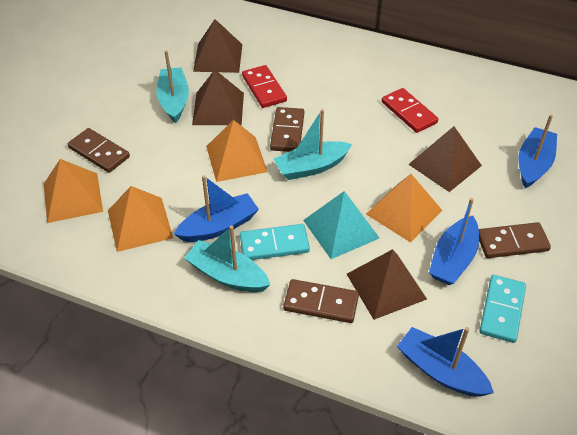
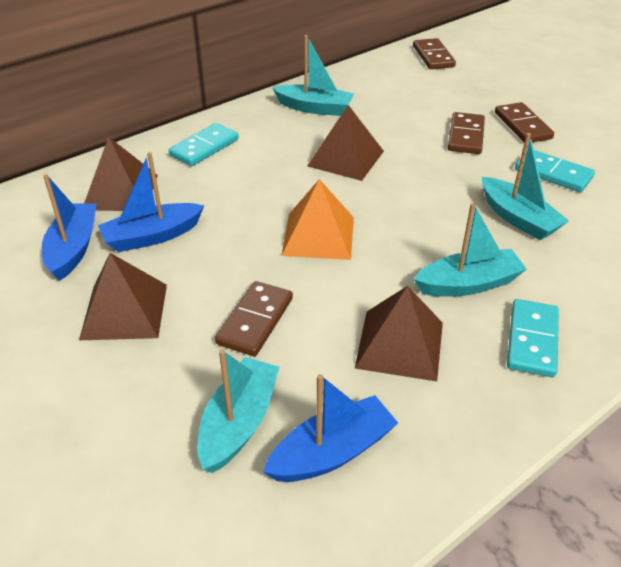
blue boat: 4 -> 3
orange pyramid: 4 -> 1
red domino: 2 -> 0
turquoise boat: 3 -> 4
turquoise domino: 2 -> 3
turquoise pyramid: 1 -> 0

